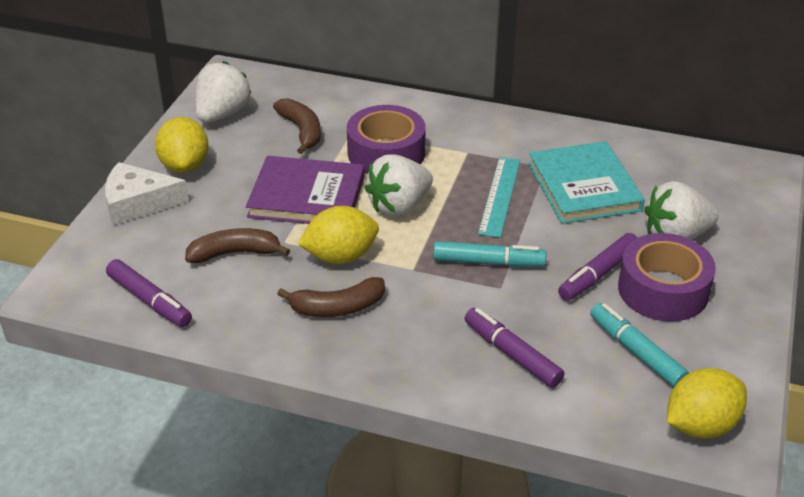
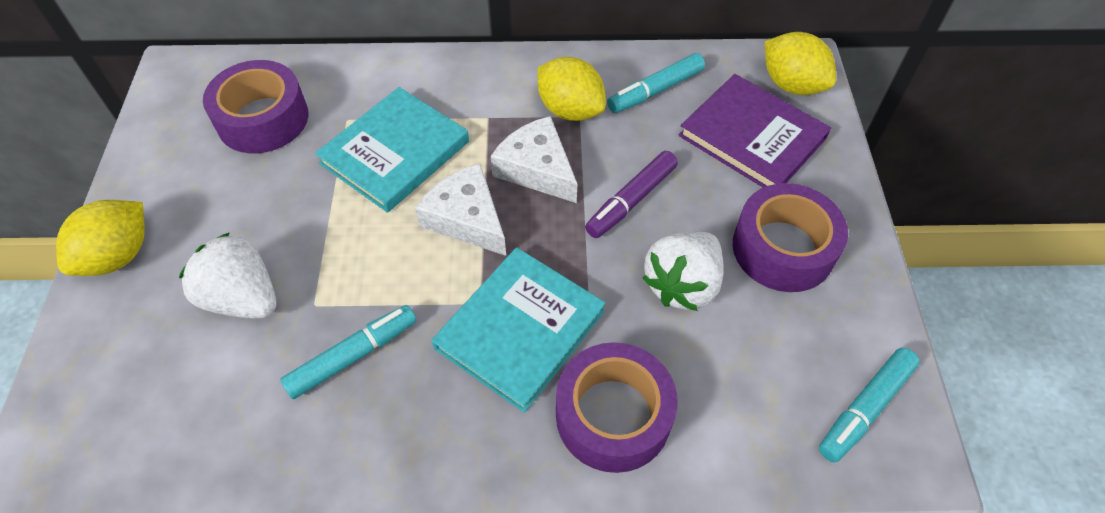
brown banana: 3 -> 0
purple marker: 3 -> 1
purple tape: 2 -> 3
turquoise book: 1 -> 2
turquoise marker: 2 -> 3
turquoise ruler: 1 -> 0
white cheese: 1 -> 2
white strawberry: 3 -> 2

